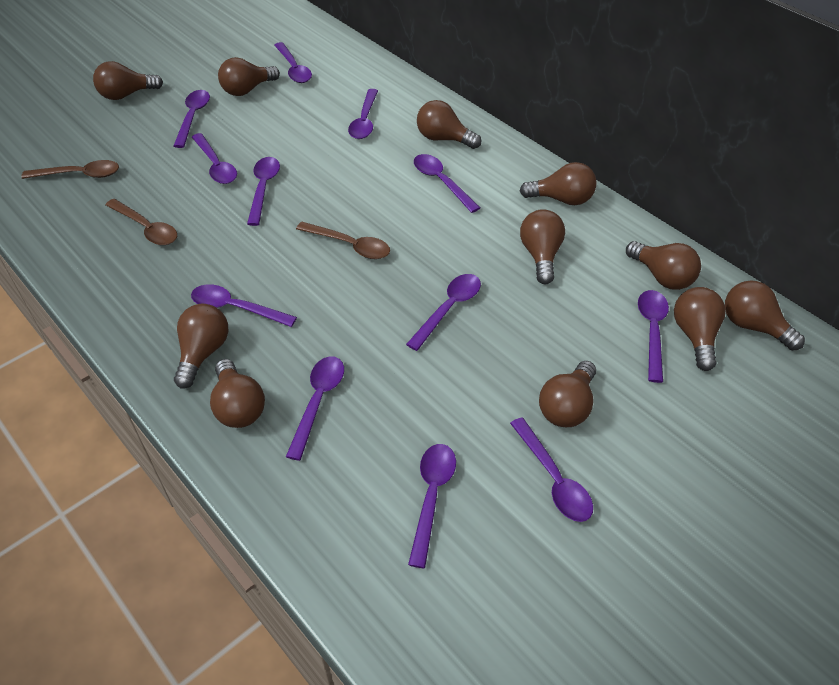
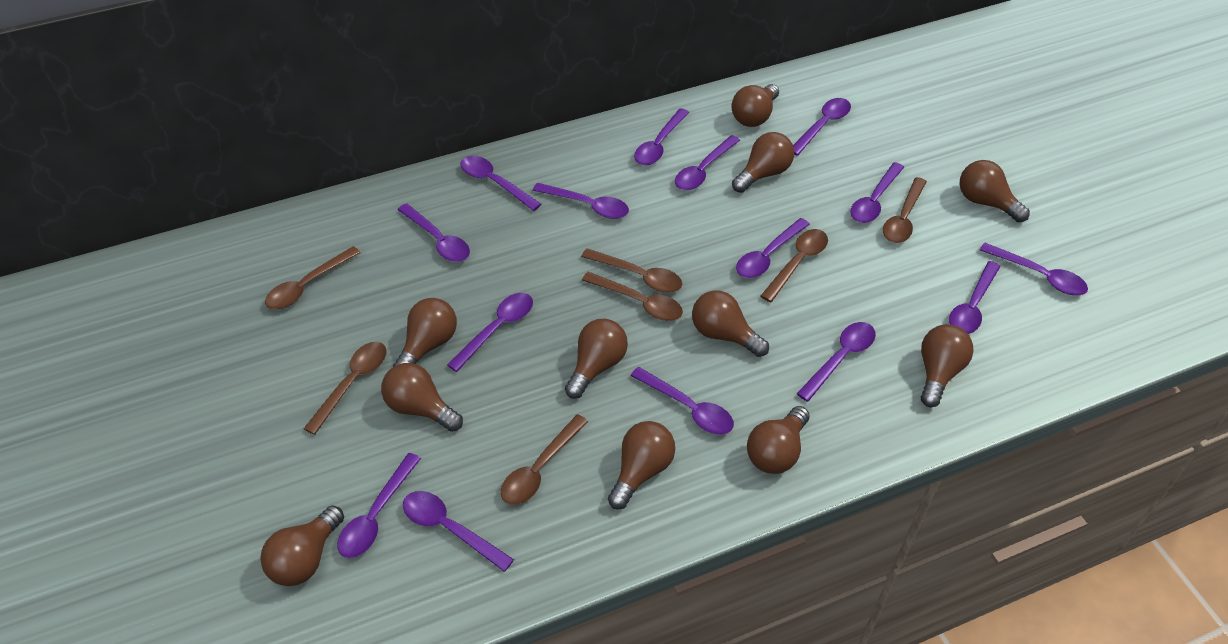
brown spoon: 3 -> 7
purple spoon: 12 -> 15

